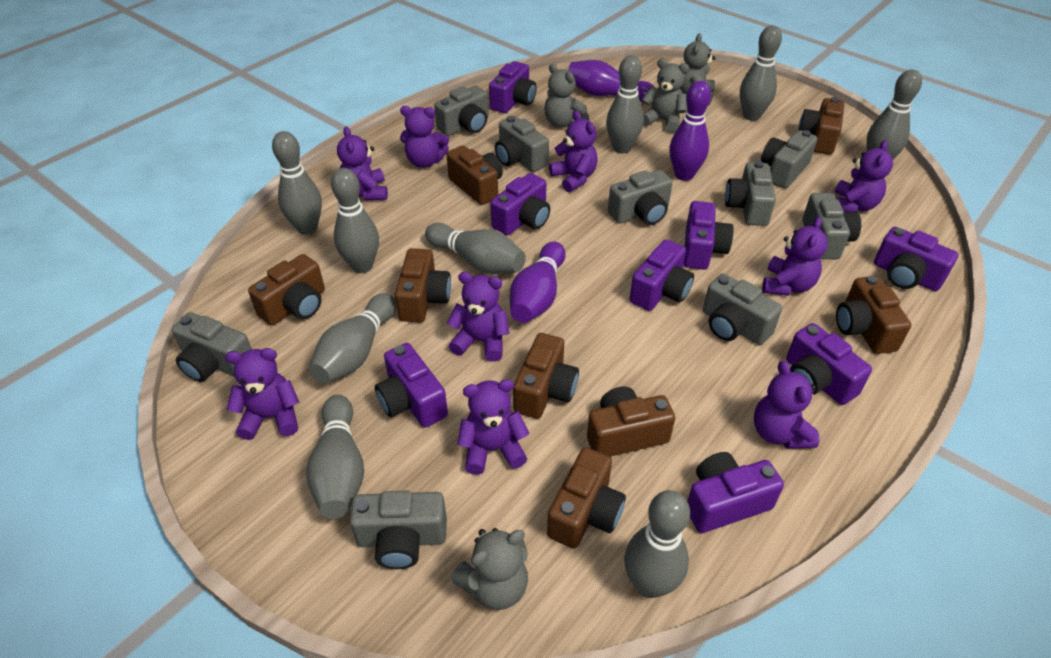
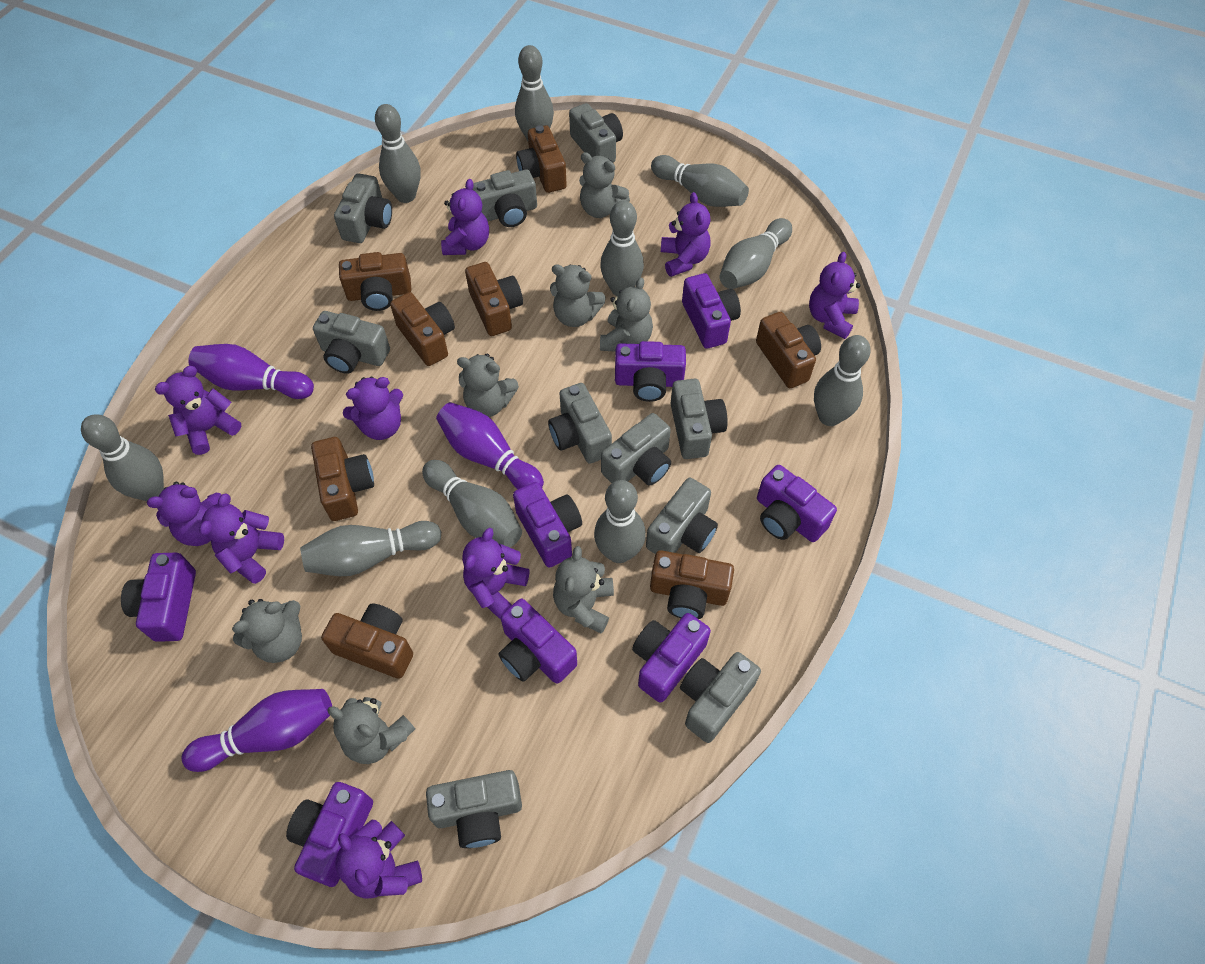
grey bowling pin: 9 -> 10
grey camera: 9 -> 10
grey teddy bear: 4 -> 7

